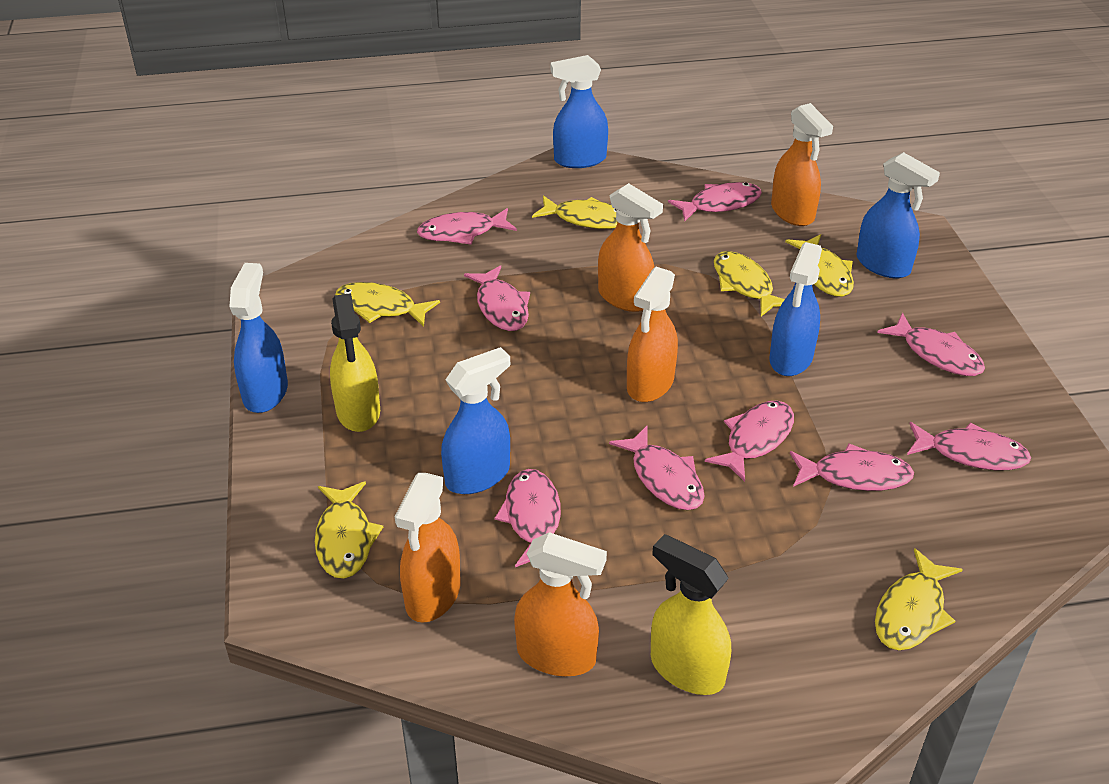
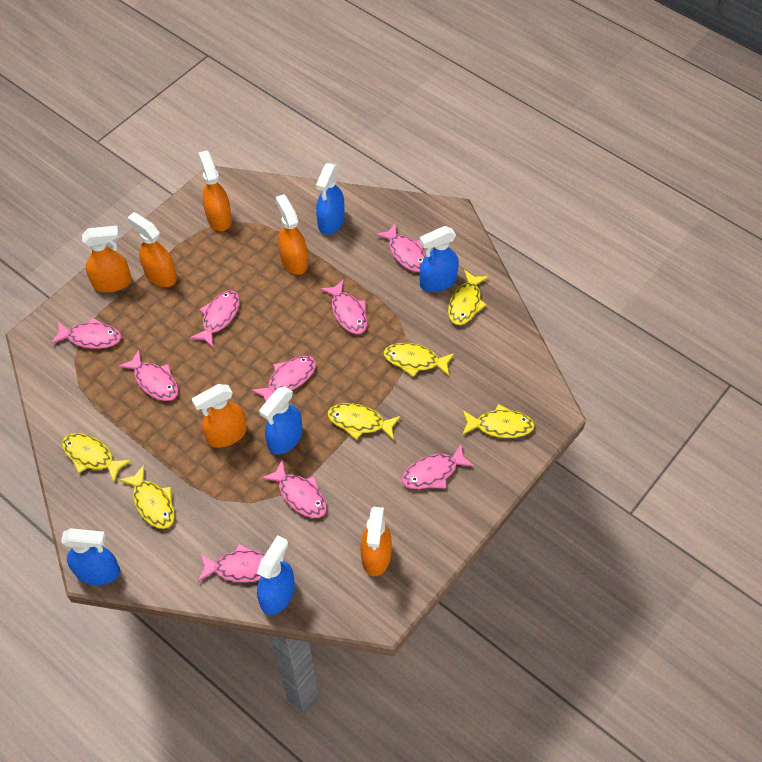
orange spray bottle: 5 -> 6
yellow spray bottle: 2 -> 0

